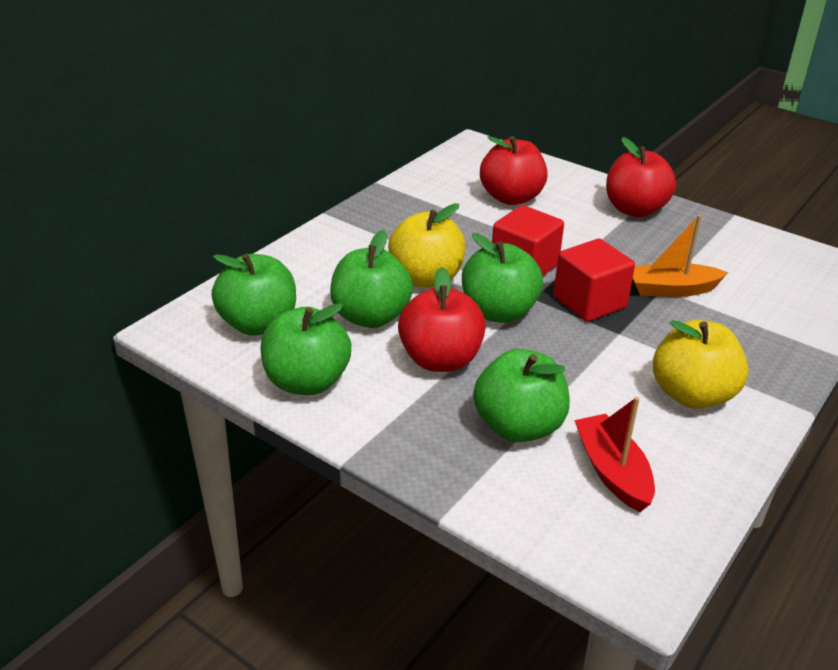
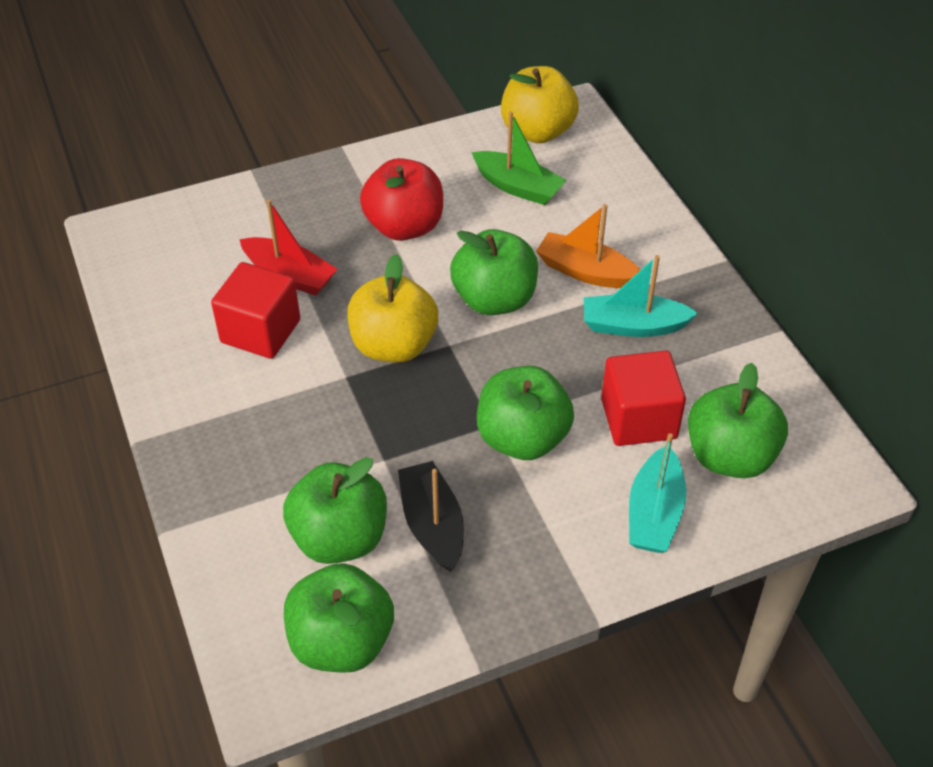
black boat: 0 -> 1
green boat: 0 -> 1
red apple: 3 -> 1
turquoise boat: 0 -> 2

